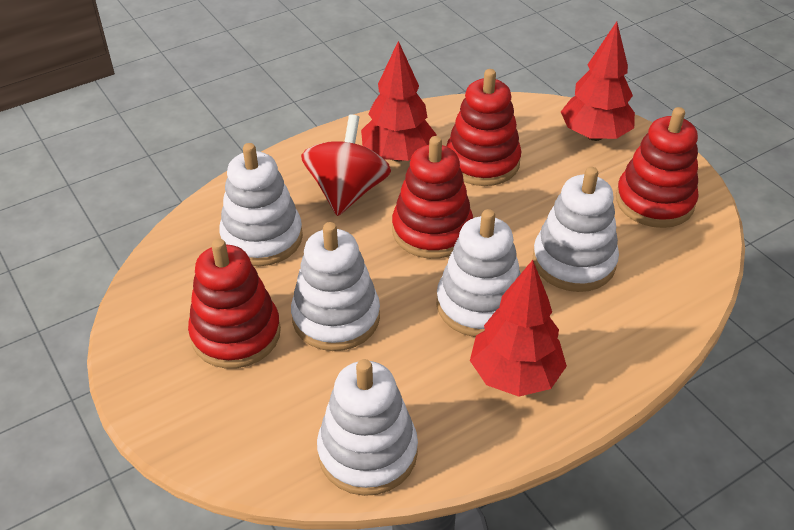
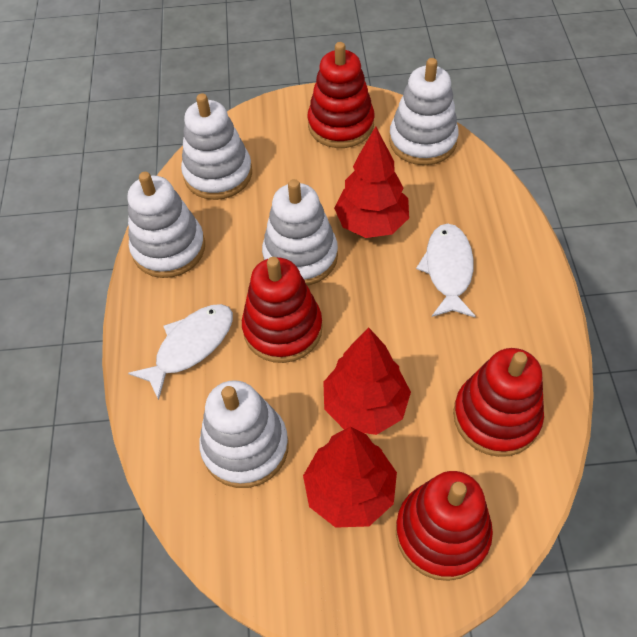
red spinning top: 1 -> 0
white fish: 0 -> 2

